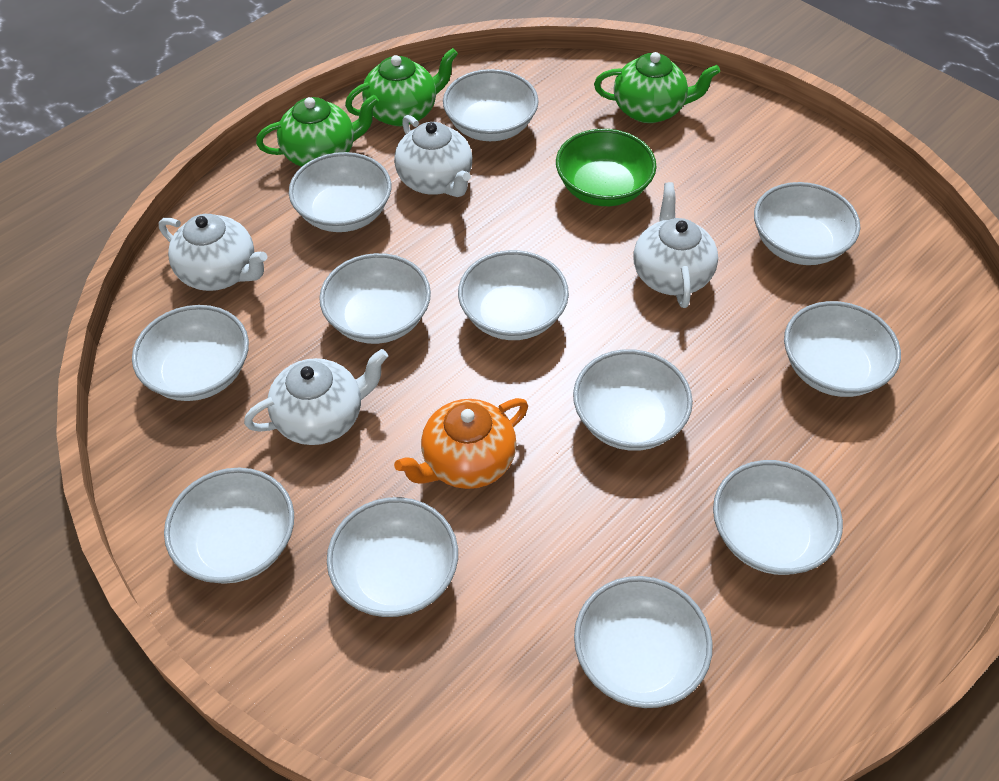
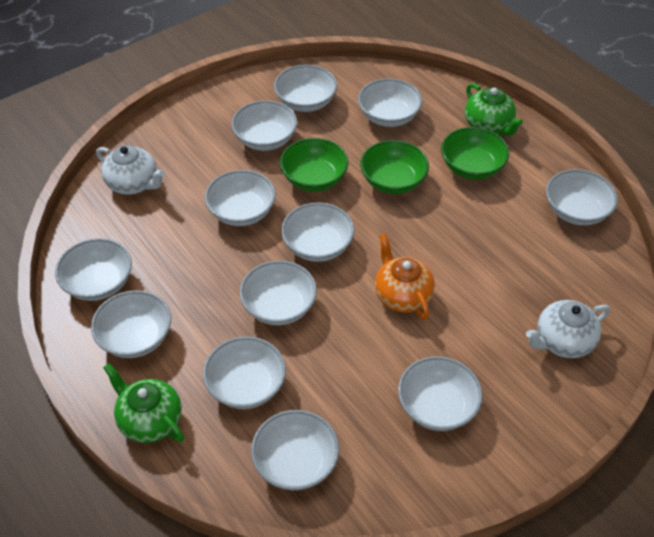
green bowl: 1 -> 3
green teapot: 3 -> 2
white teapot: 4 -> 2

